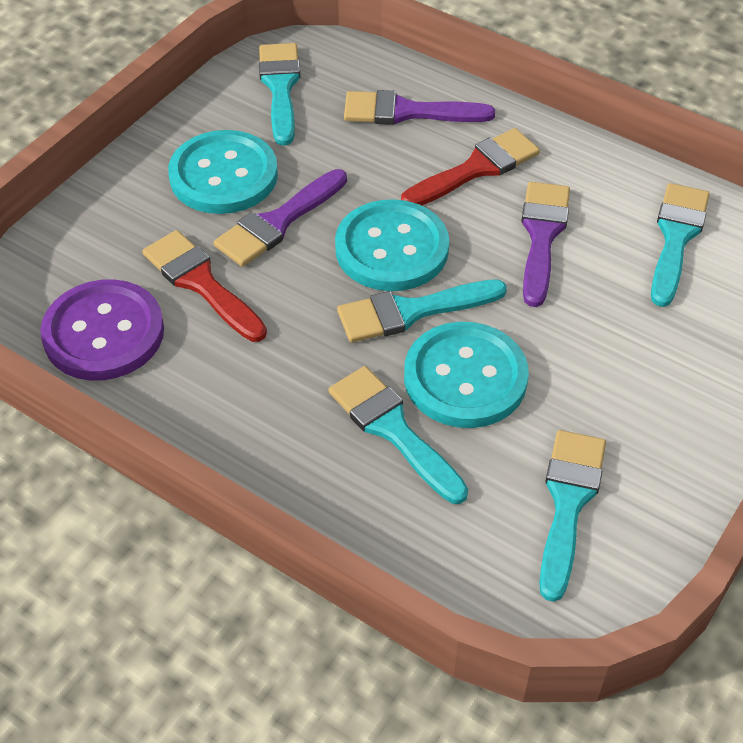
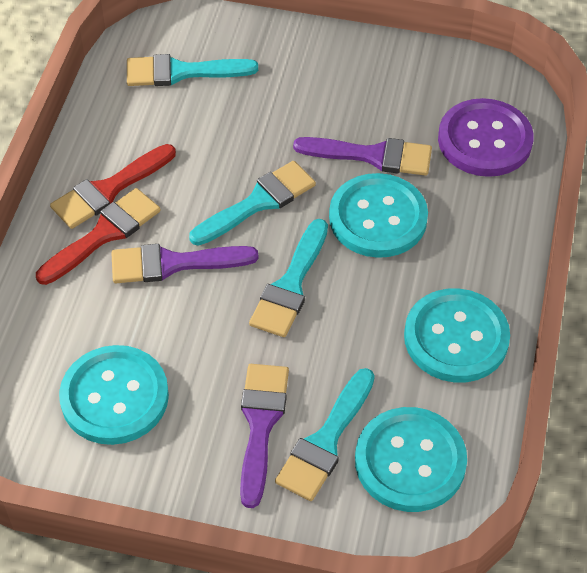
turquoise brush: 5 -> 4
turquoise button: 3 -> 4

